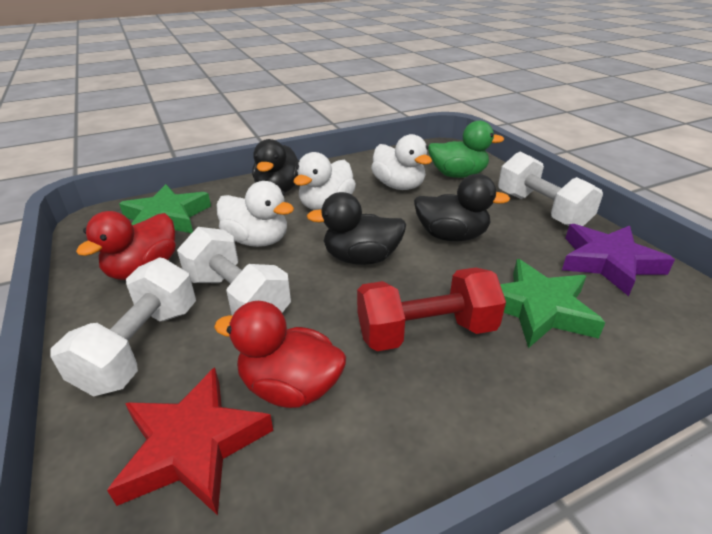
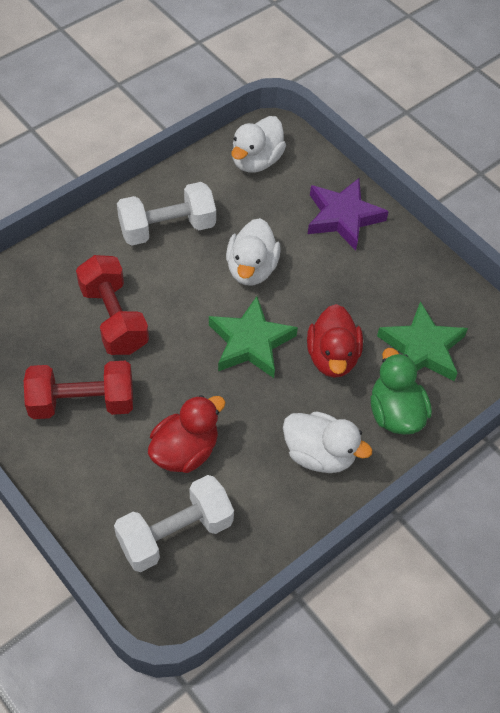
black duck: 3 -> 0
red dumbbell: 1 -> 2
red star: 1 -> 0
white dumbbell: 3 -> 2

